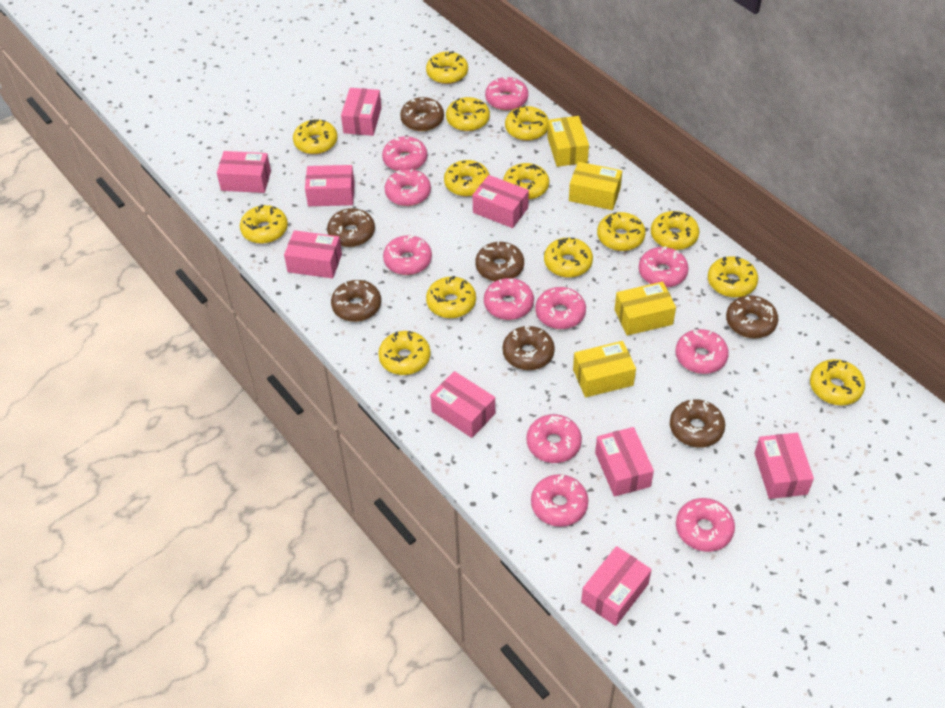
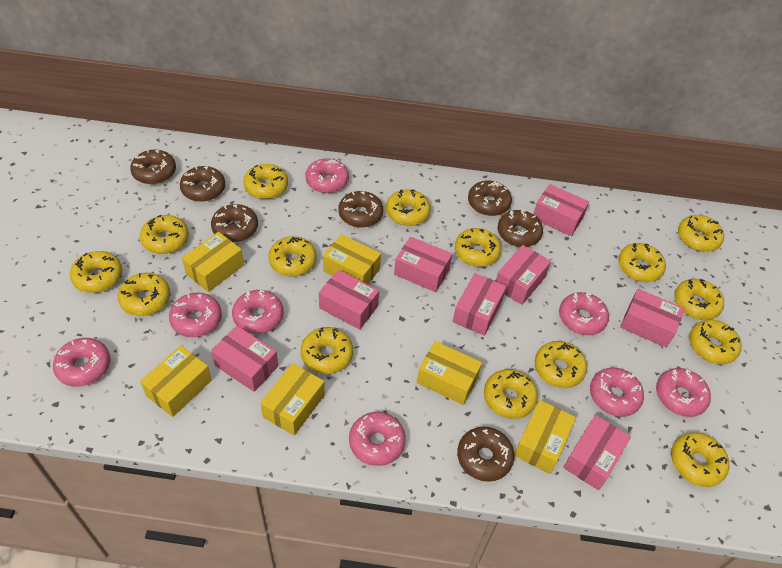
pink box: 9 -> 8
pink donut: 11 -> 8
yellow box: 4 -> 6
yellow donut: 14 -> 15

